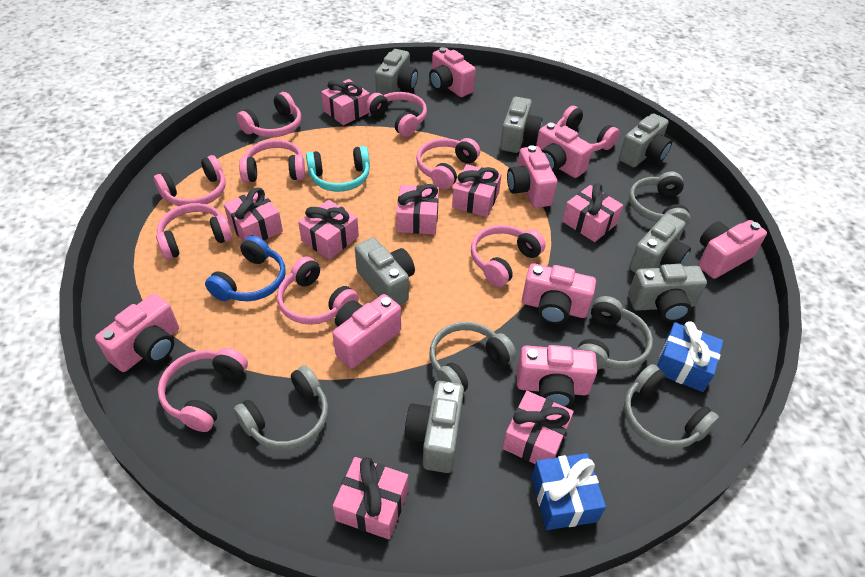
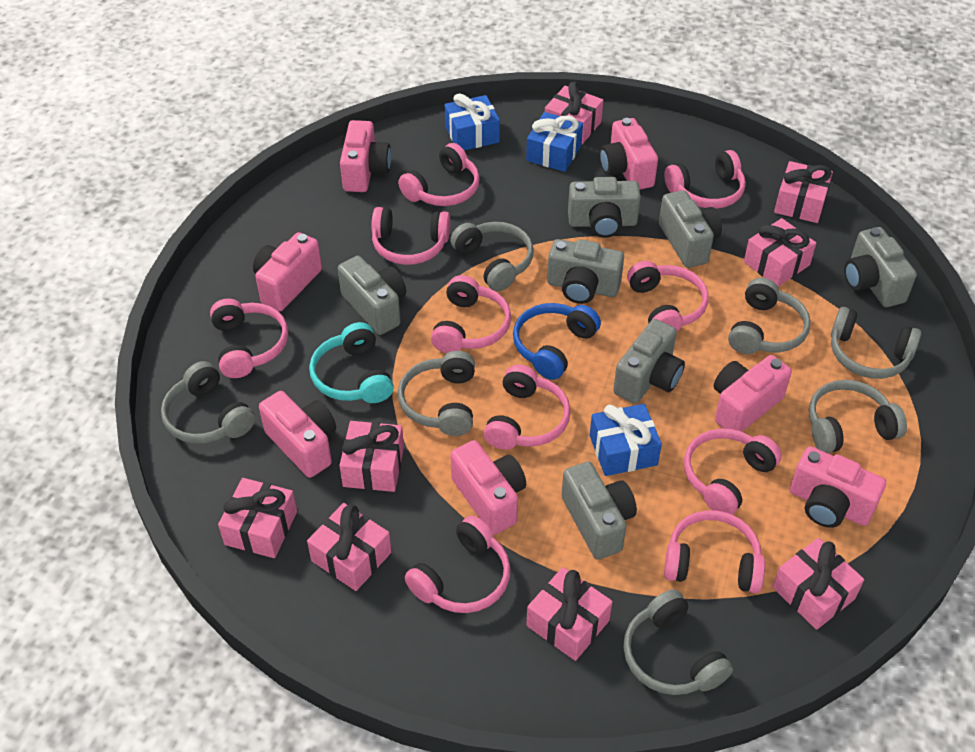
blue gift: 2 -> 3
grey headphones: 5 -> 7
pink camera: 8 -> 7

